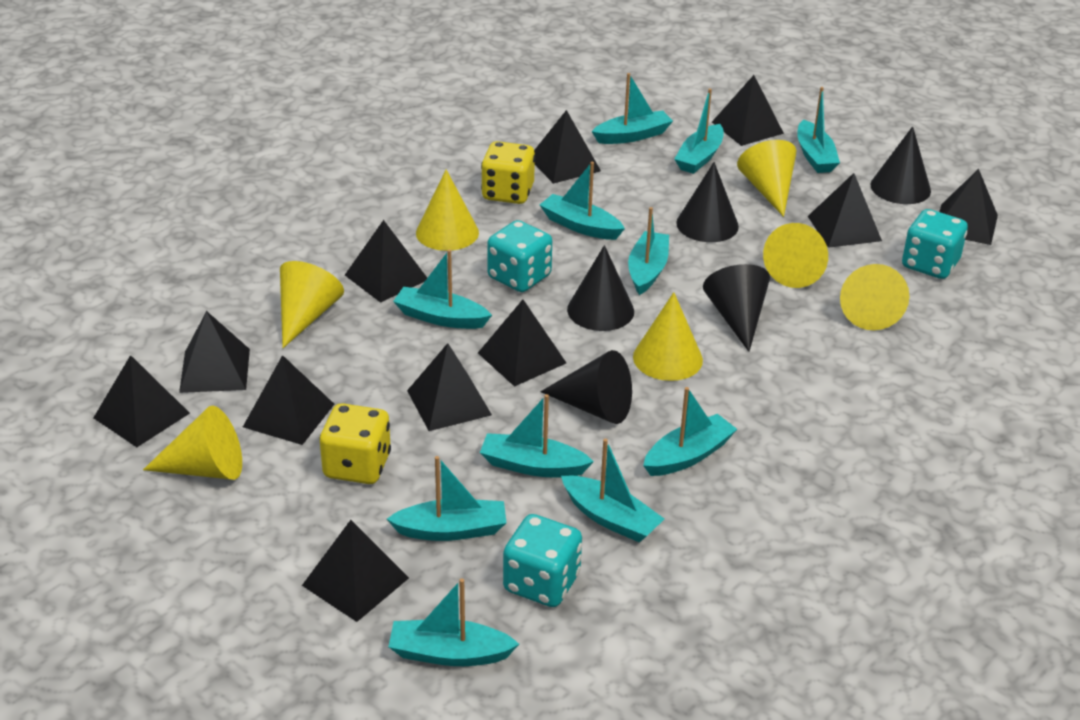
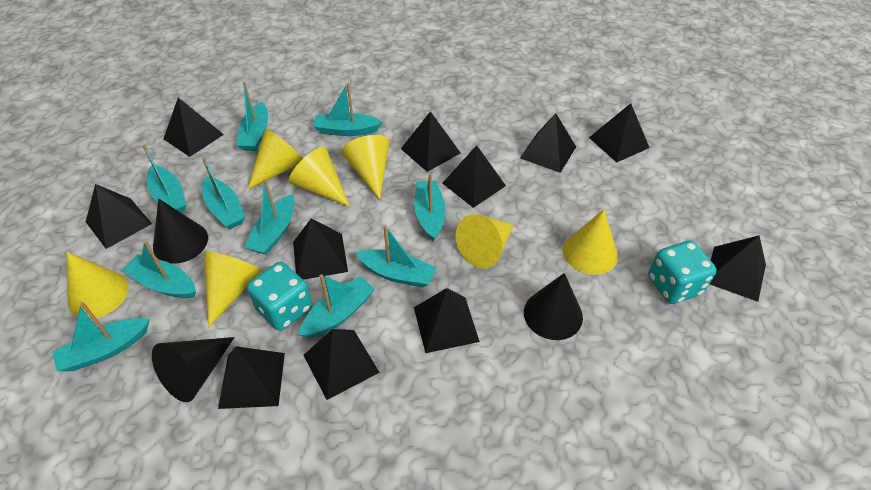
black cone: 5 -> 3
turquoise boat: 11 -> 10
turquoise dice: 3 -> 2
yellow dice: 2 -> 0

